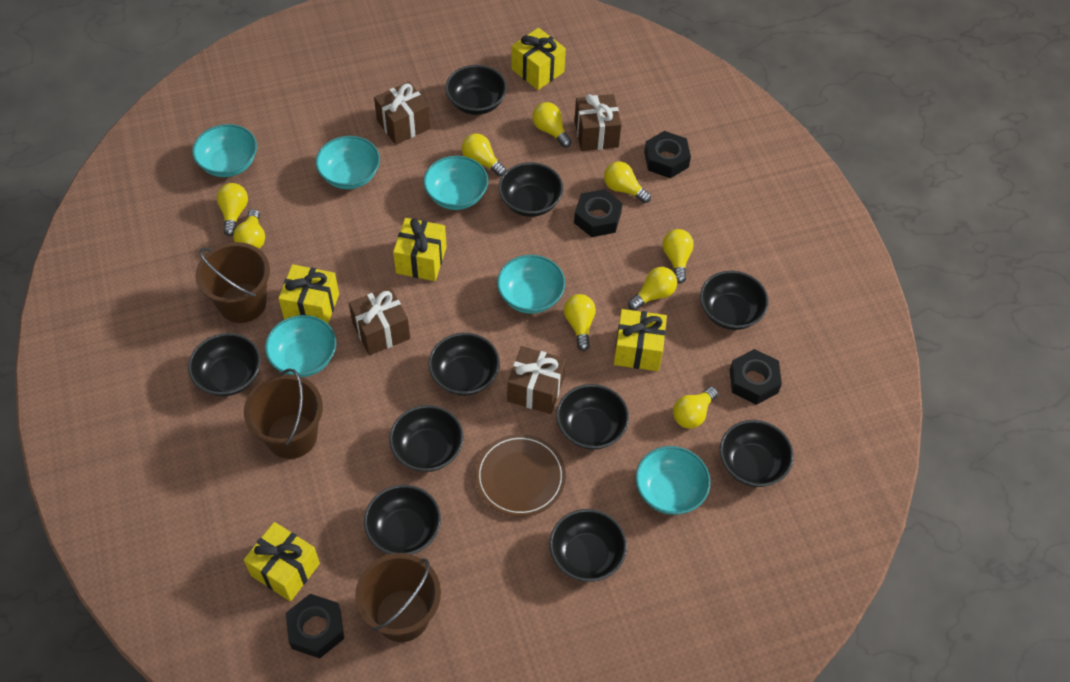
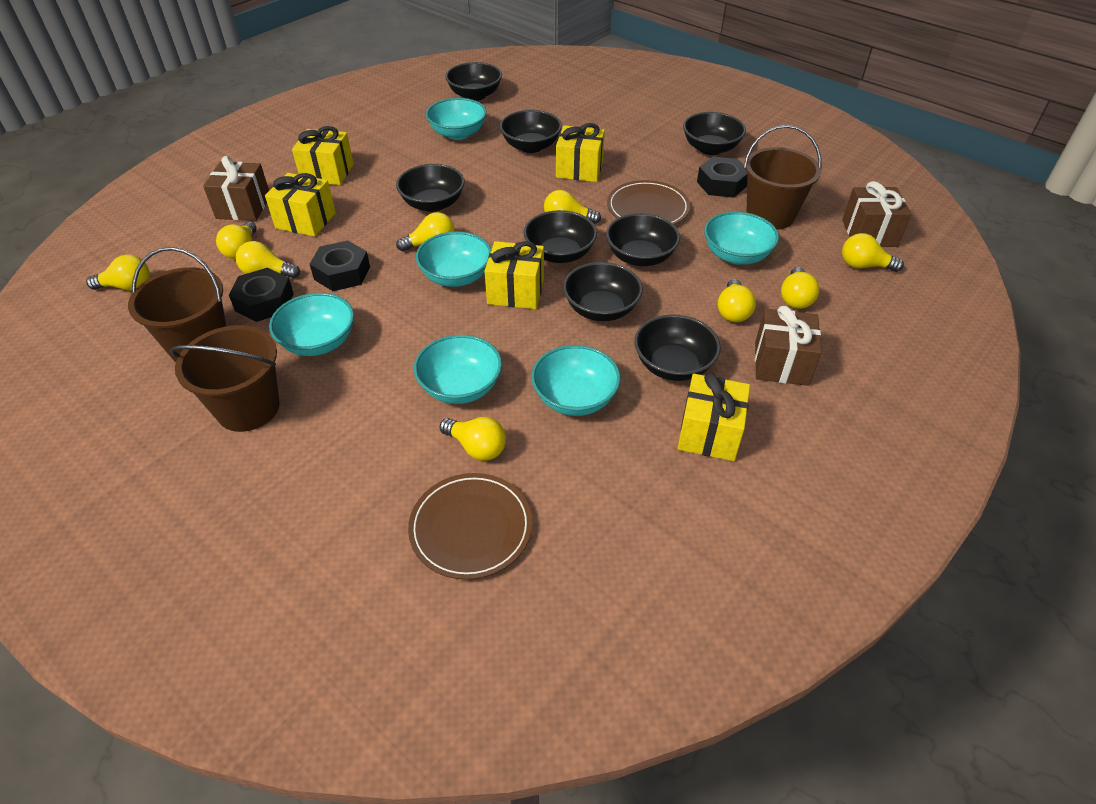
black bowl: 10 -> 8
black nut: 4 -> 3
brown gift: 4 -> 3
brown plate: 1 -> 2

